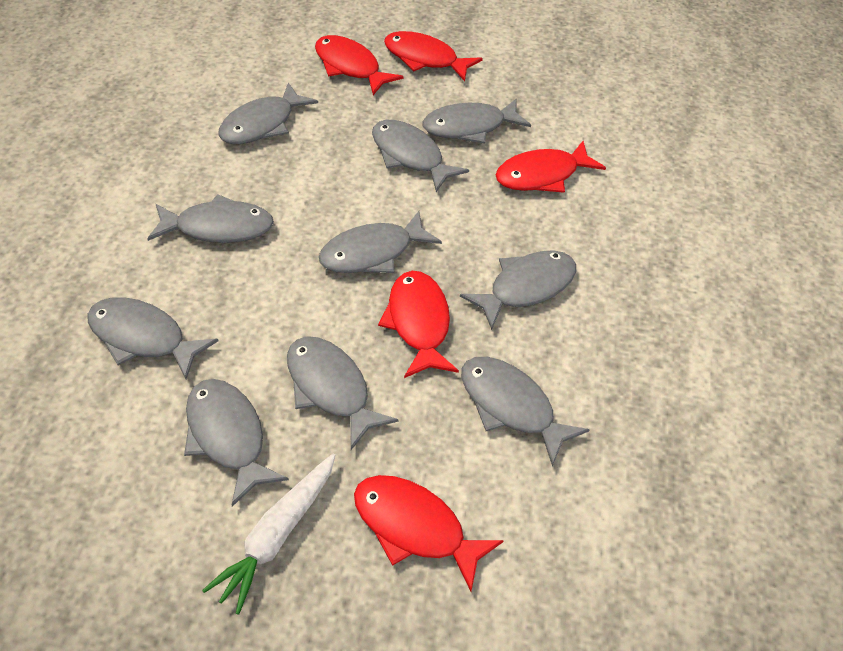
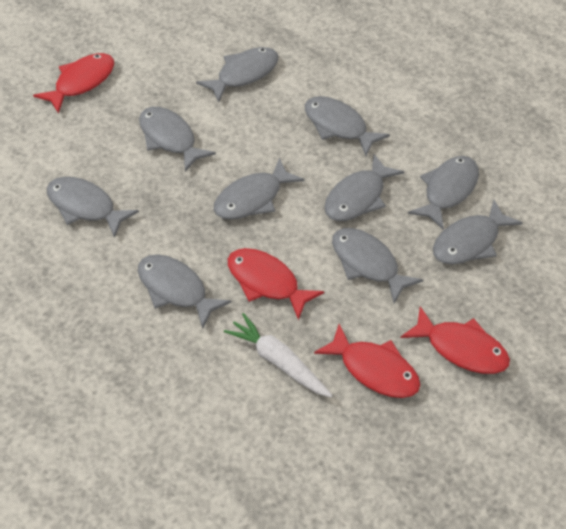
red fish: 5 -> 4

